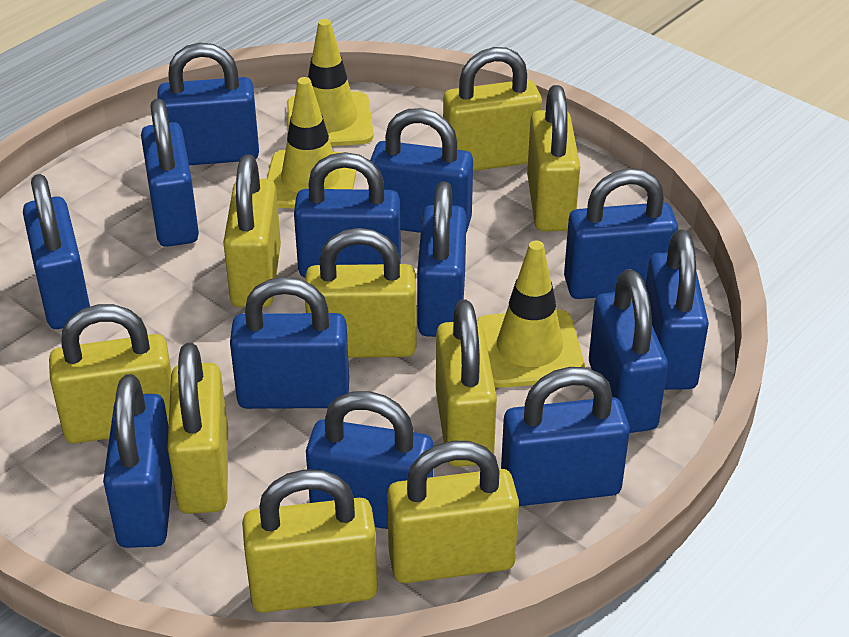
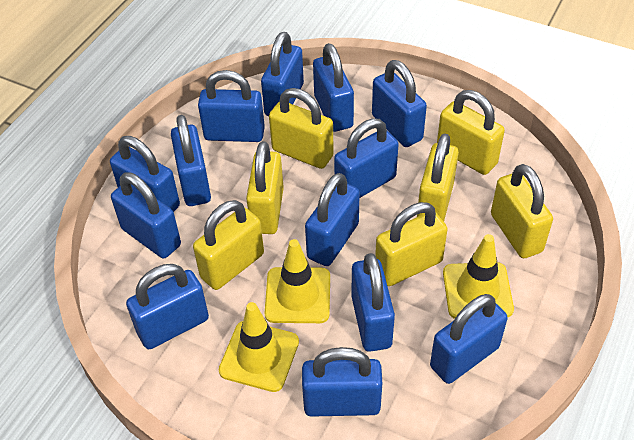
yellow padlock: 9 -> 7

